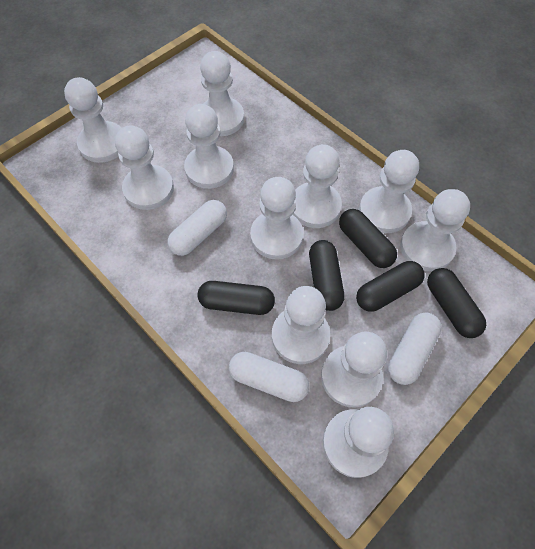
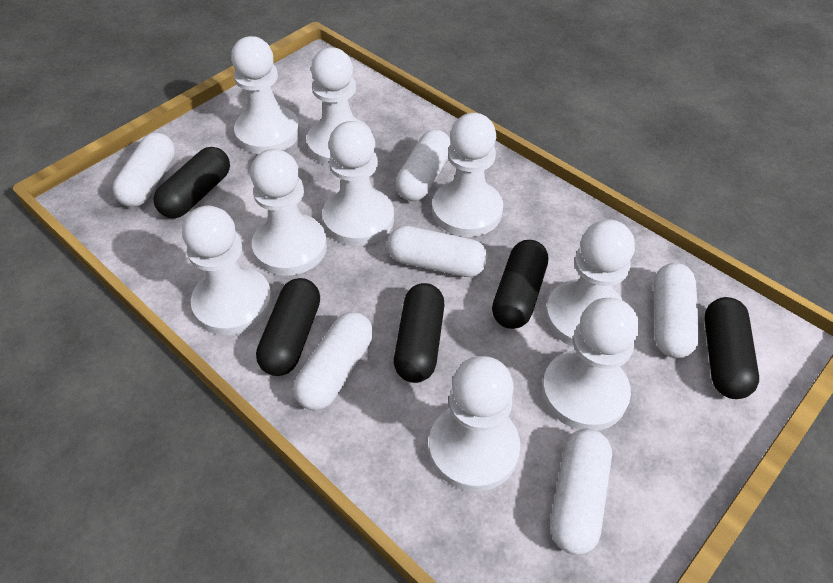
white capsule: 3 -> 6
white pawn: 11 -> 9

